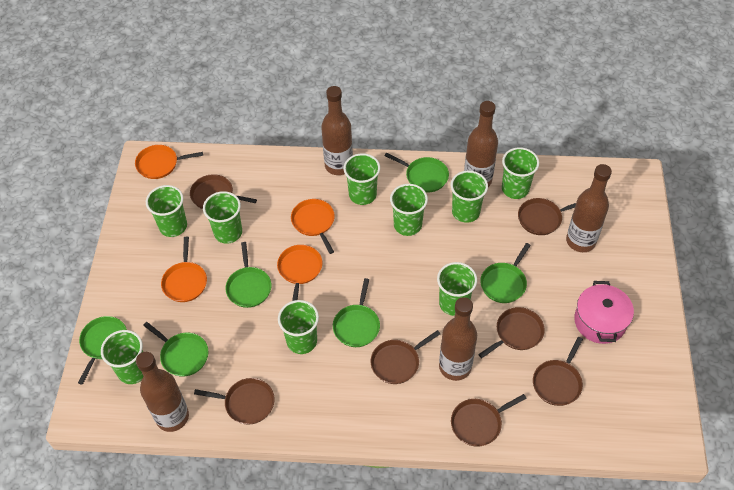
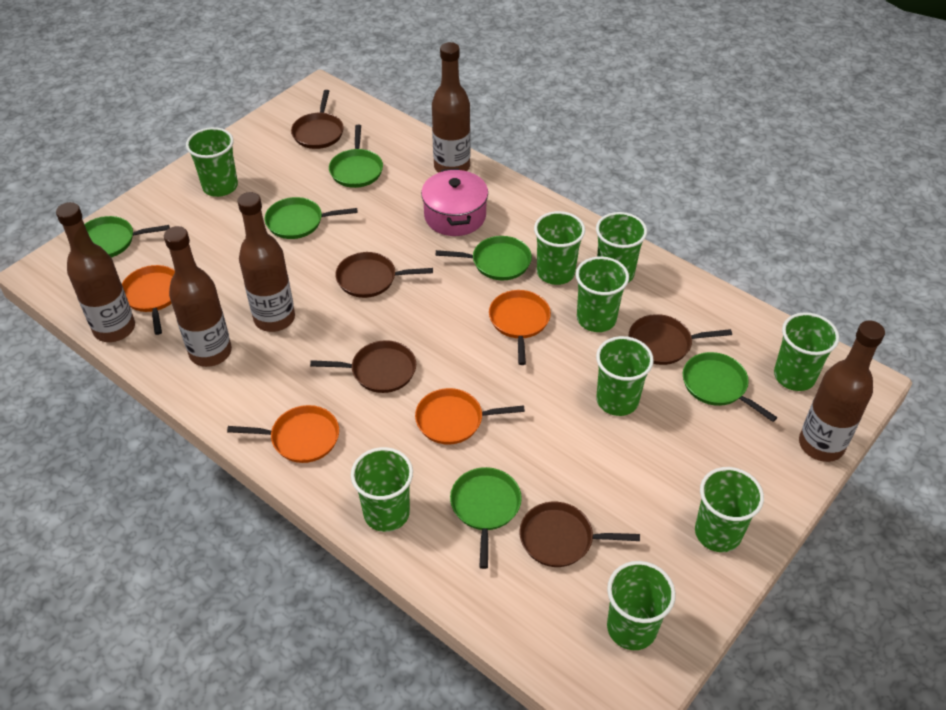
brown pan: 7 -> 5

